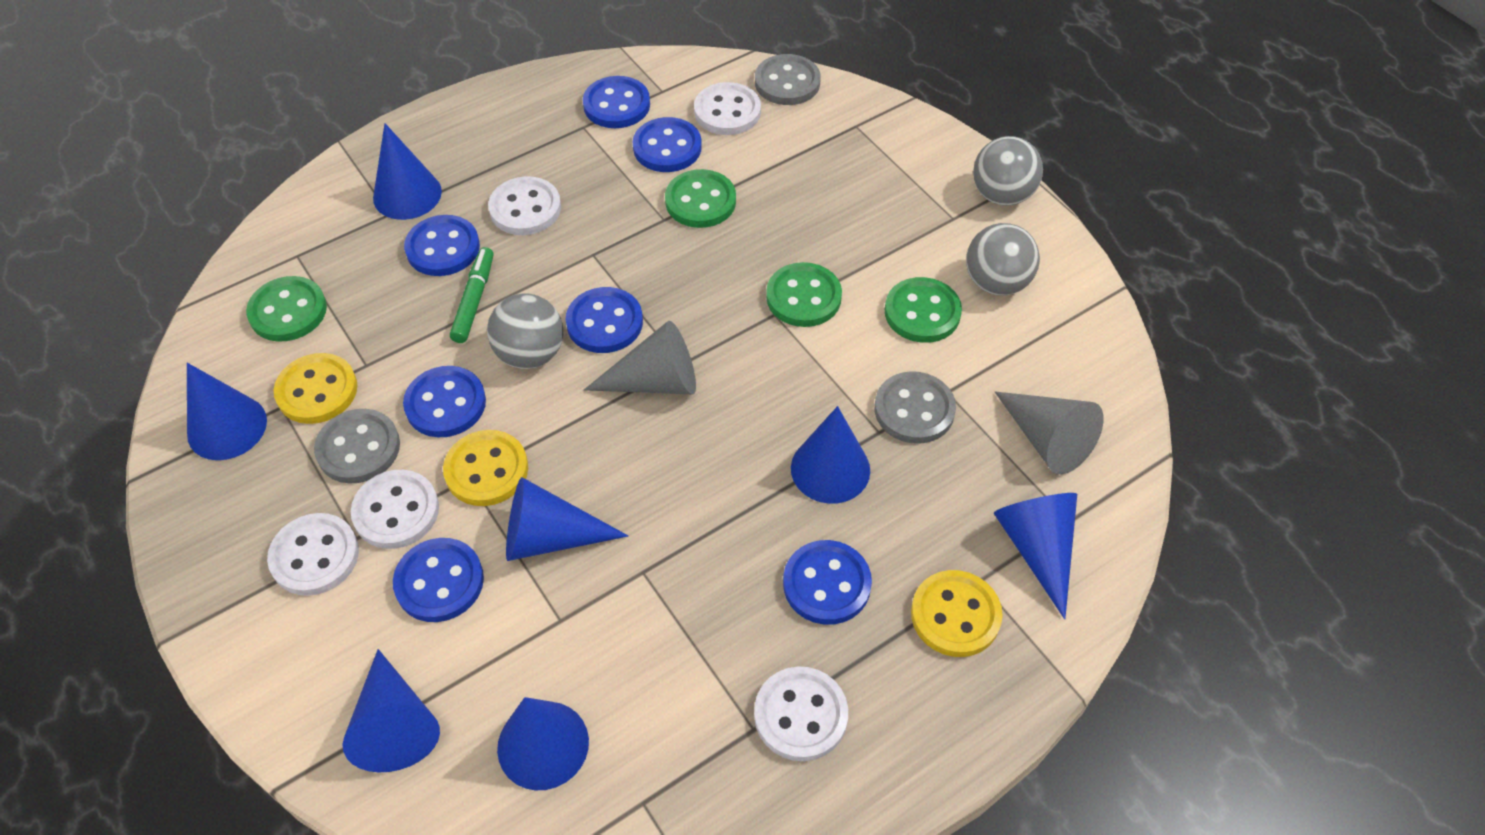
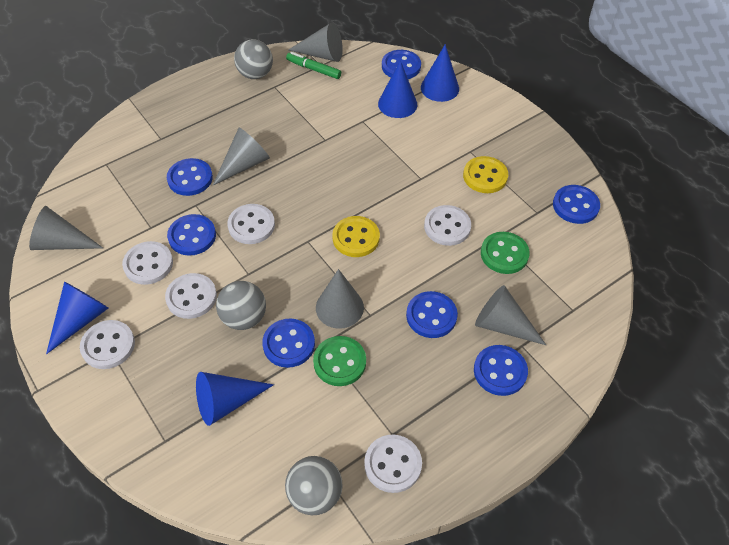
blue cone: 7 -> 4
green button: 4 -> 2
grey button: 3 -> 0
grey cone: 2 -> 5
white button: 5 -> 6
yellow button: 3 -> 2

